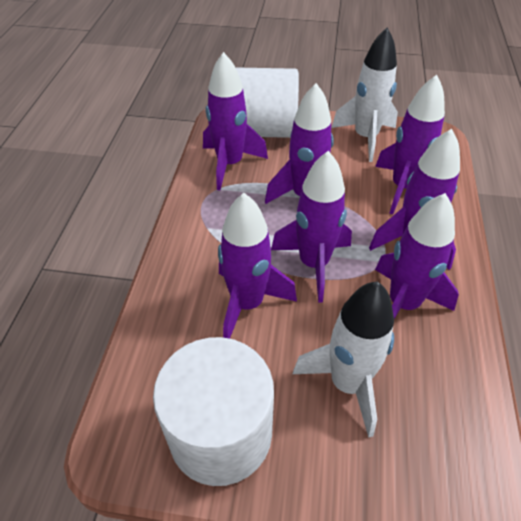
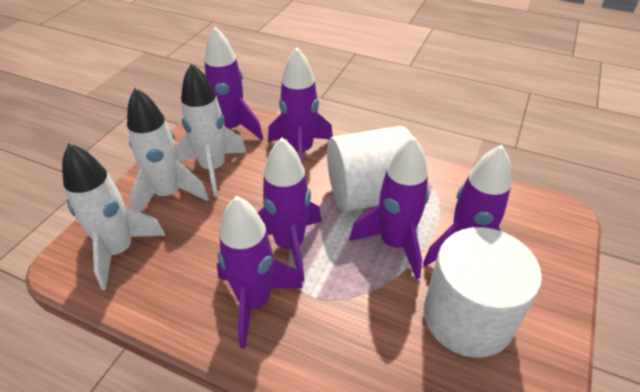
purple rocket: 7 -> 6
white rocket: 2 -> 3

